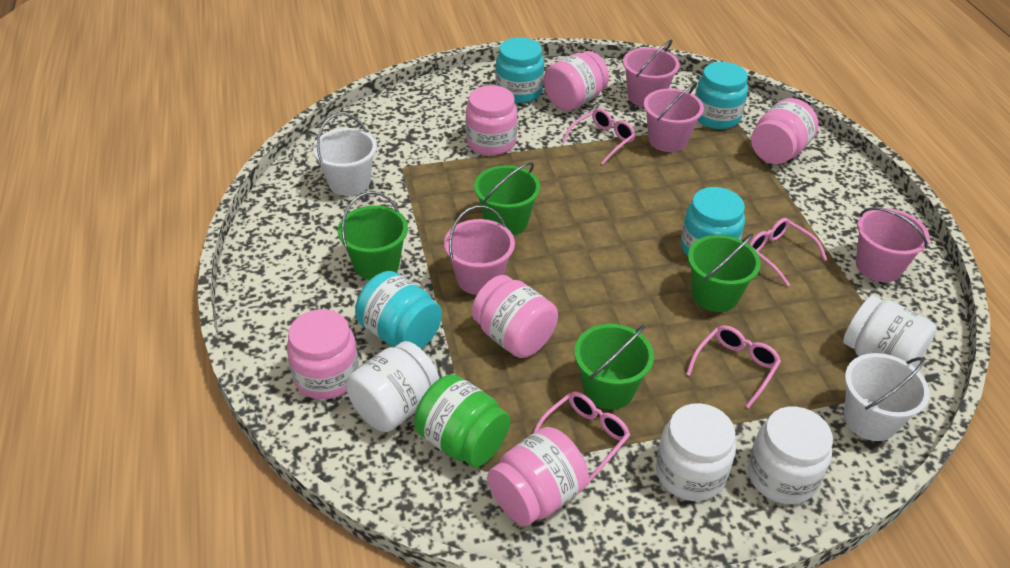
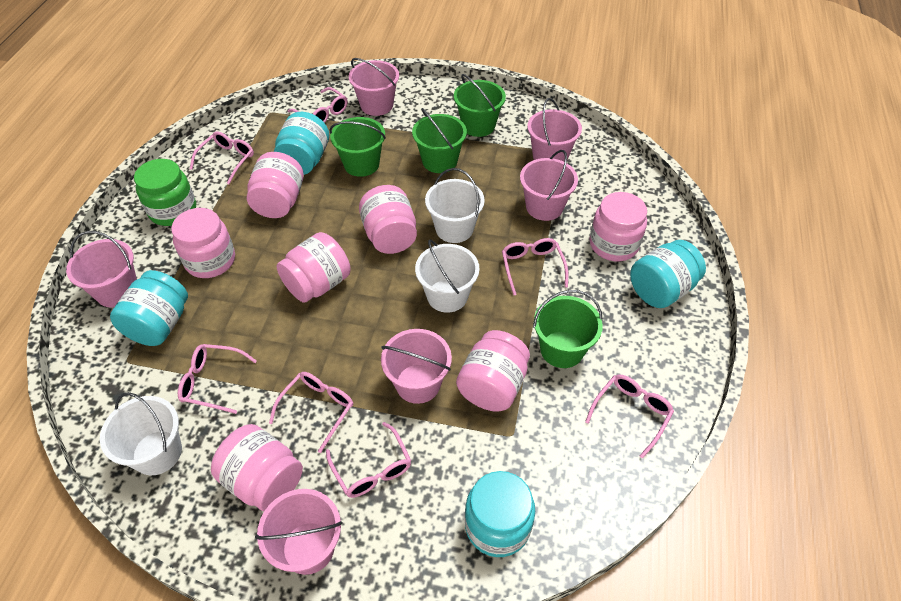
pink bucket: 4 -> 6
pink glasses: 4 -> 7
pink jar: 6 -> 7
white bucket: 2 -> 3
white jar: 4 -> 0

